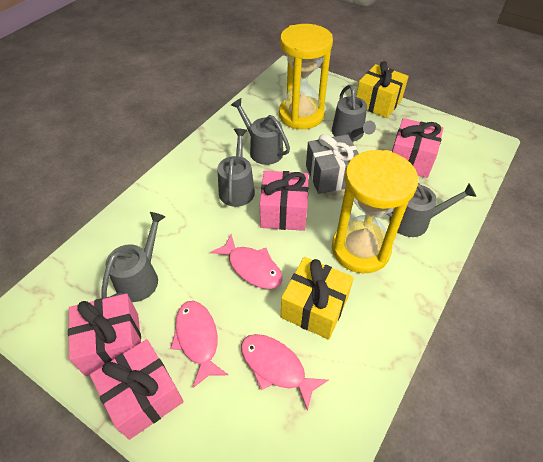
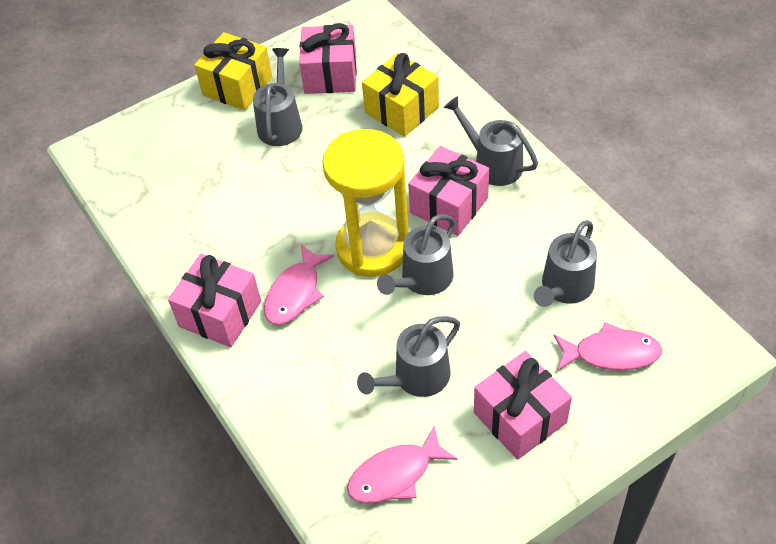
grey gift: 1 -> 0
yellow hourglass: 2 -> 1

